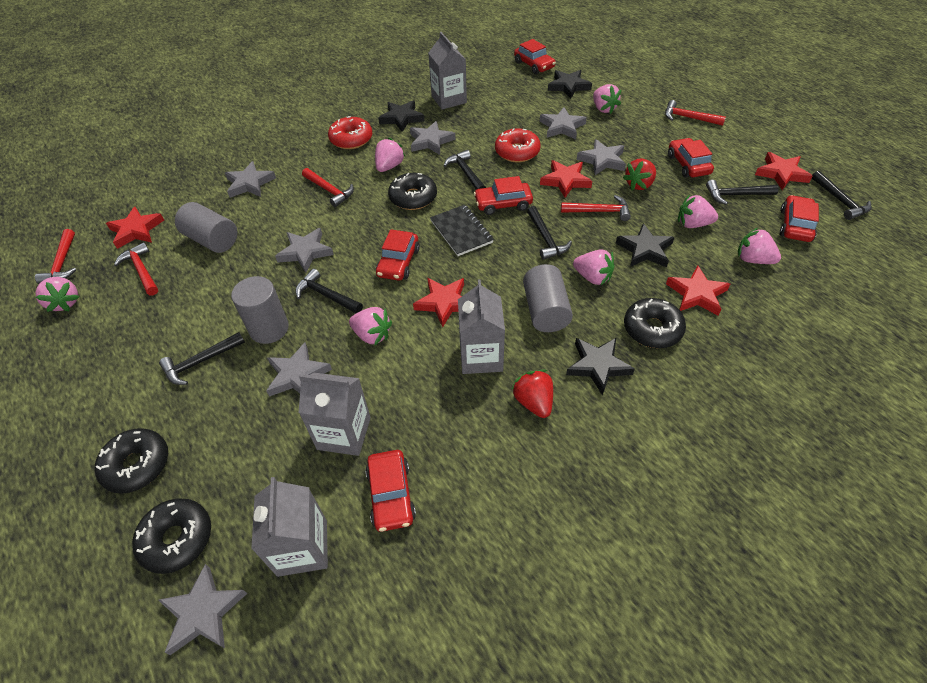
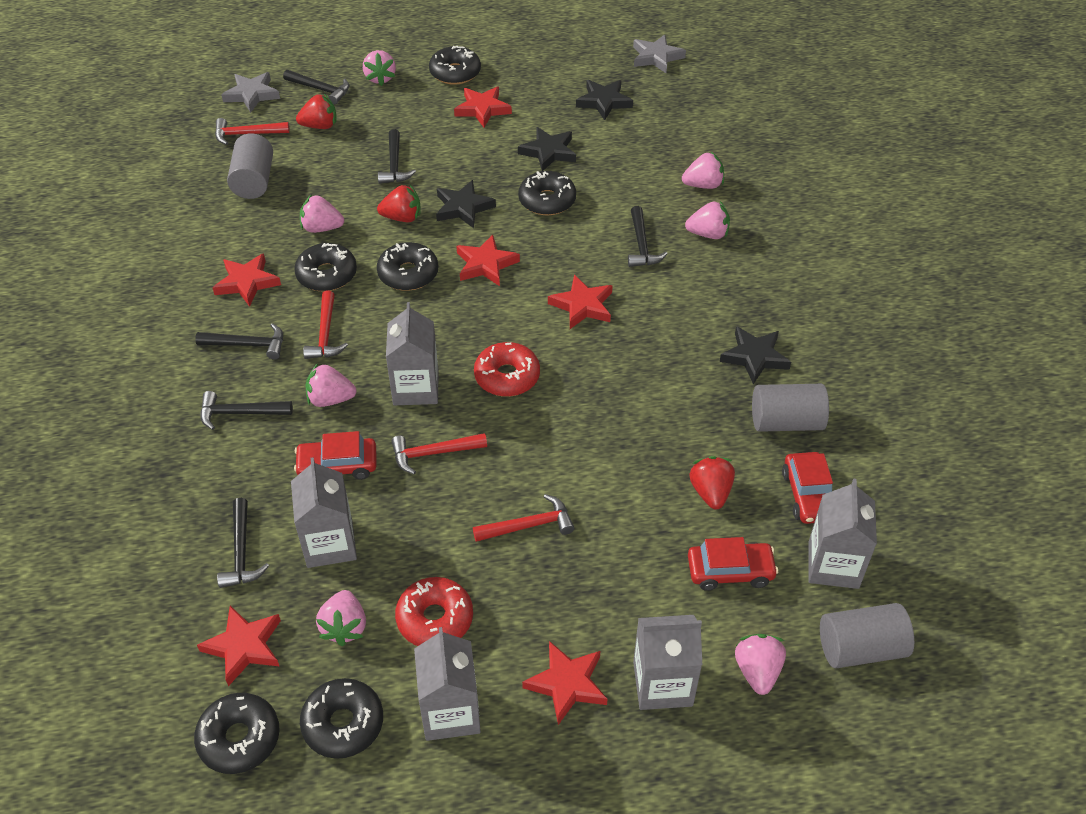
black donut: 4 -> 6
black notebook: 1 -> 0
grey carton: 4 -> 5
grey star: 7 -> 2
red car: 6 -> 3
red hammer: 5 -> 4
red star: 5 -> 6
red strawberry: 2 -> 3

